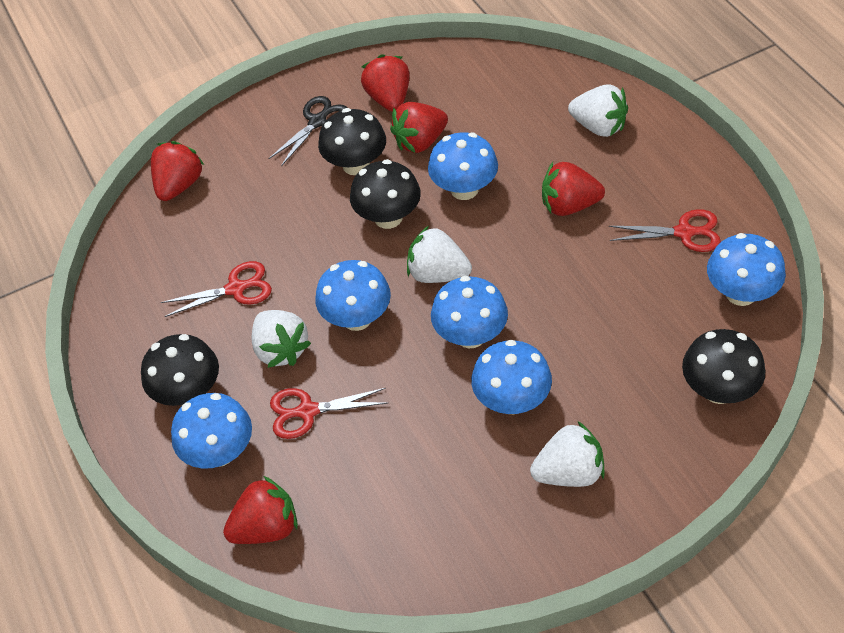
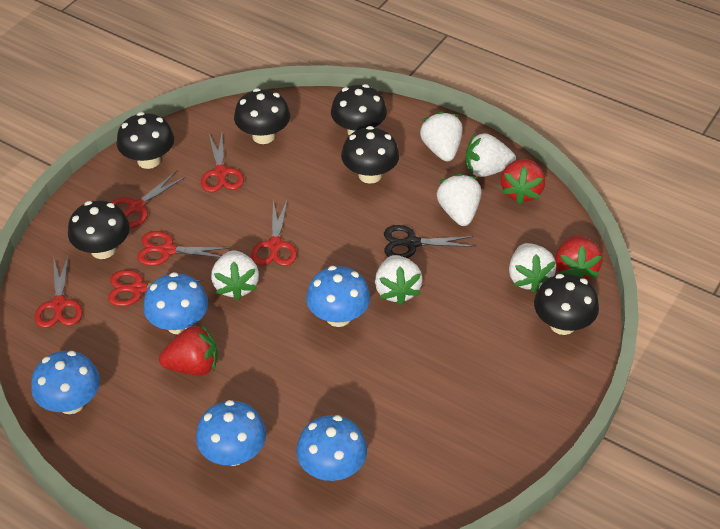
black mushroom: 4 -> 6
blue mushroom: 6 -> 5
red scissors: 3 -> 6
red strawberry: 5 -> 3
white strawberry: 4 -> 6

